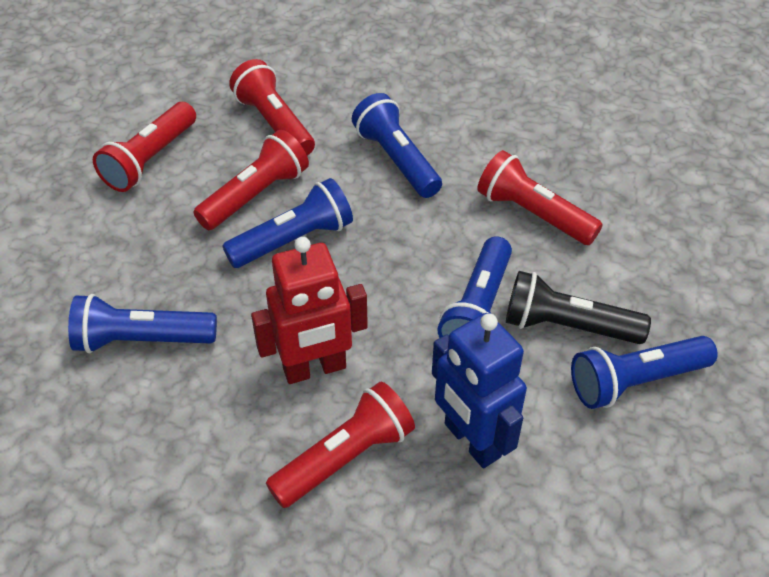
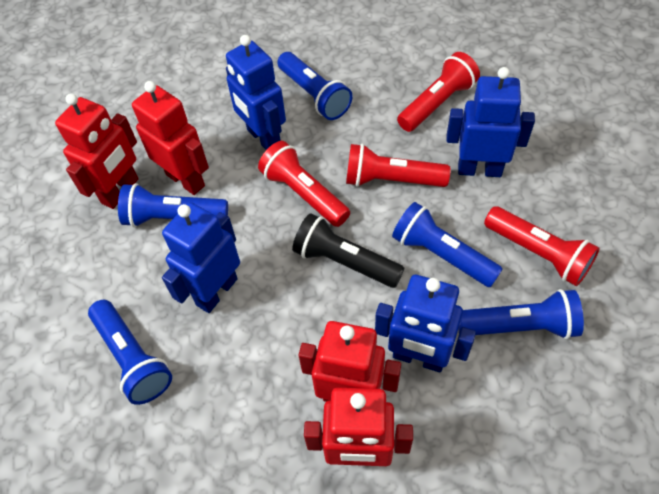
blue robot: 1 -> 4
red flashlight: 5 -> 4
red robot: 1 -> 4

